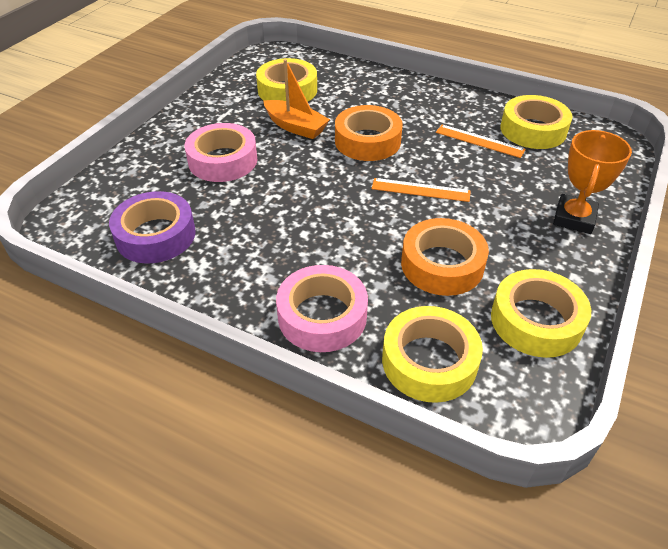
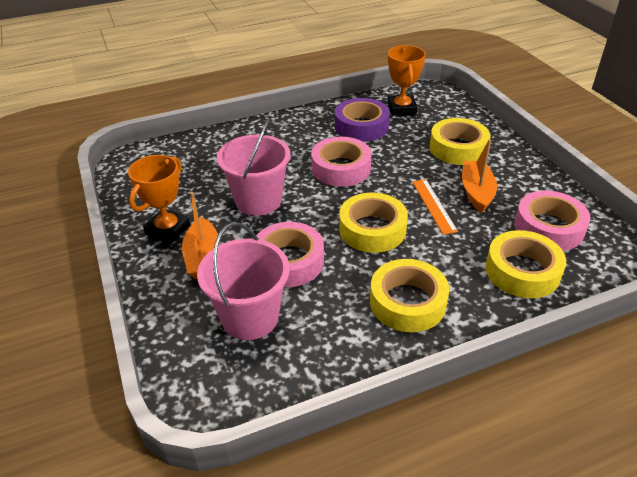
orange boat: 1 -> 2
orange ruler: 2 -> 1
orange tape: 2 -> 0
orange trophy: 1 -> 2
pink bucket: 0 -> 2
pink tape: 2 -> 3

